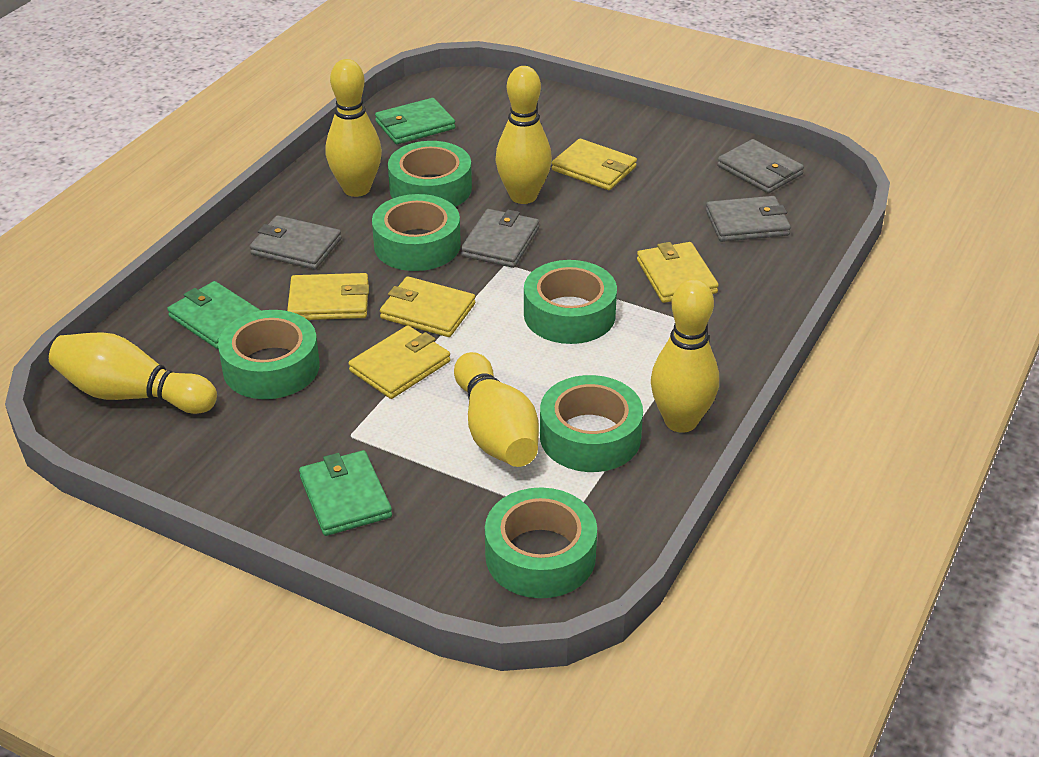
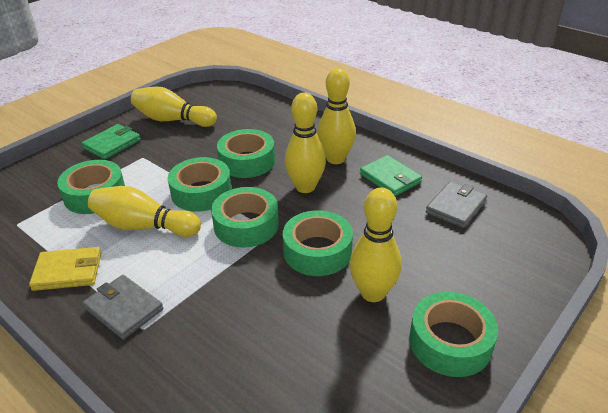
green wallet: 3 -> 2
grey wallet: 4 -> 2
yellow wallet: 5 -> 1

